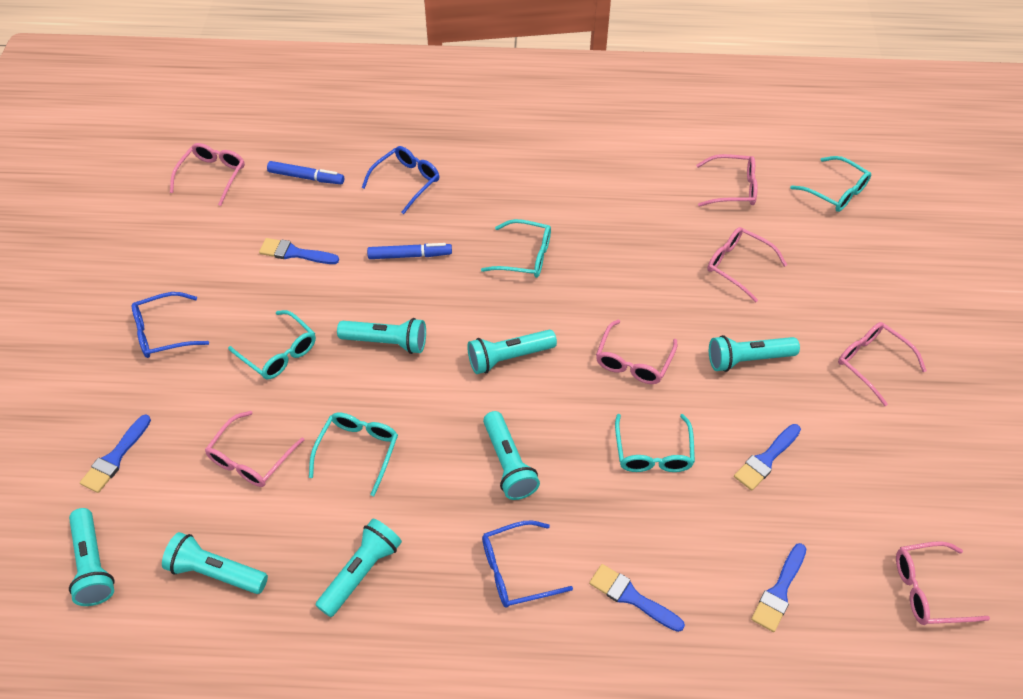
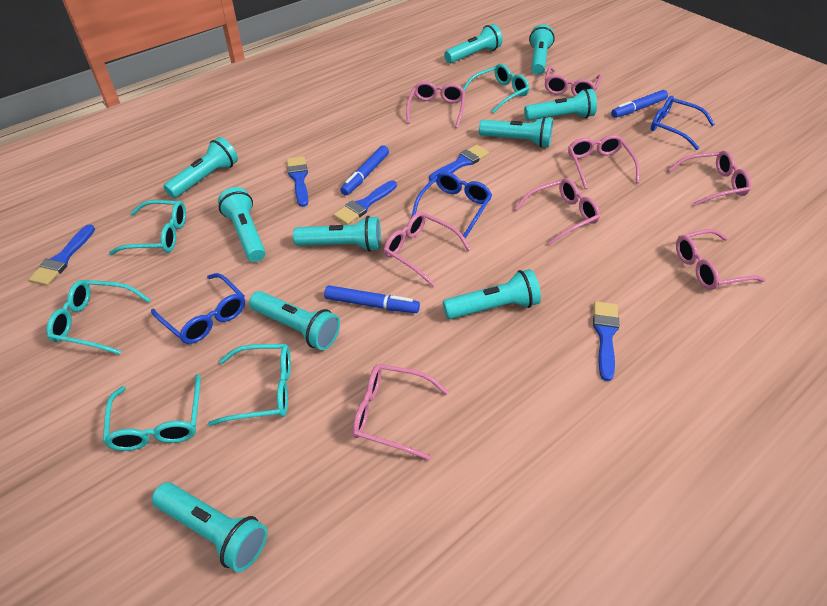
blue marker: 2 -> 3
pink glasses: 7 -> 8
turquoise flashlight: 7 -> 10

